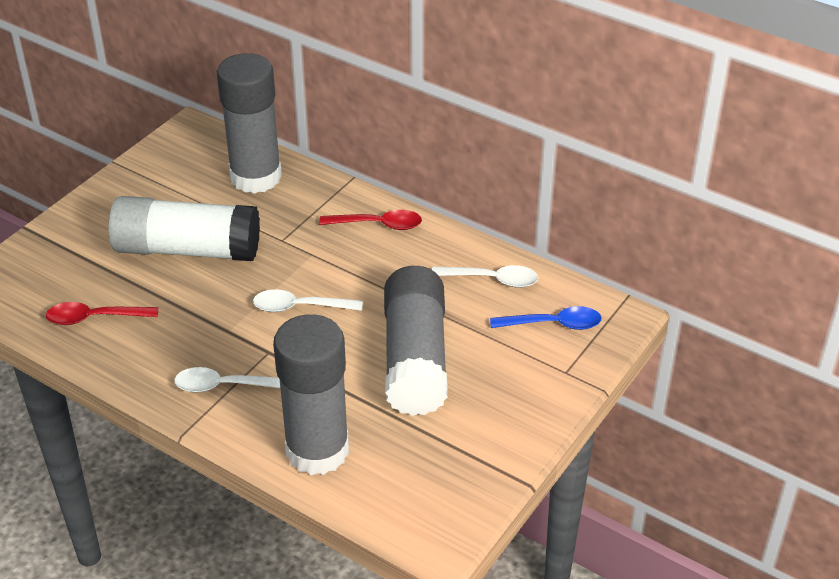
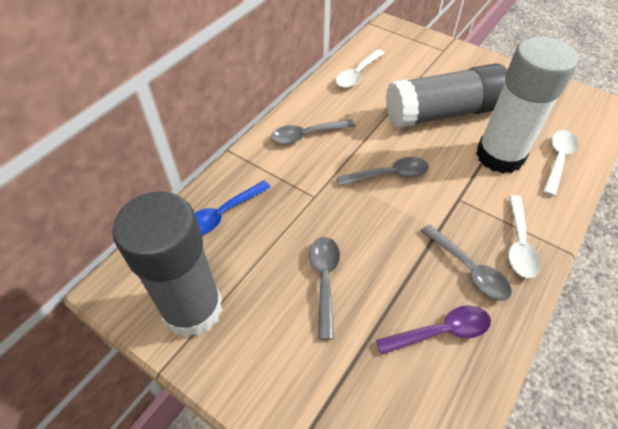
grey glue stick: 3 -> 2
grey spoon: 0 -> 4
purple spoon: 0 -> 1
red spoon: 2 -> 0

